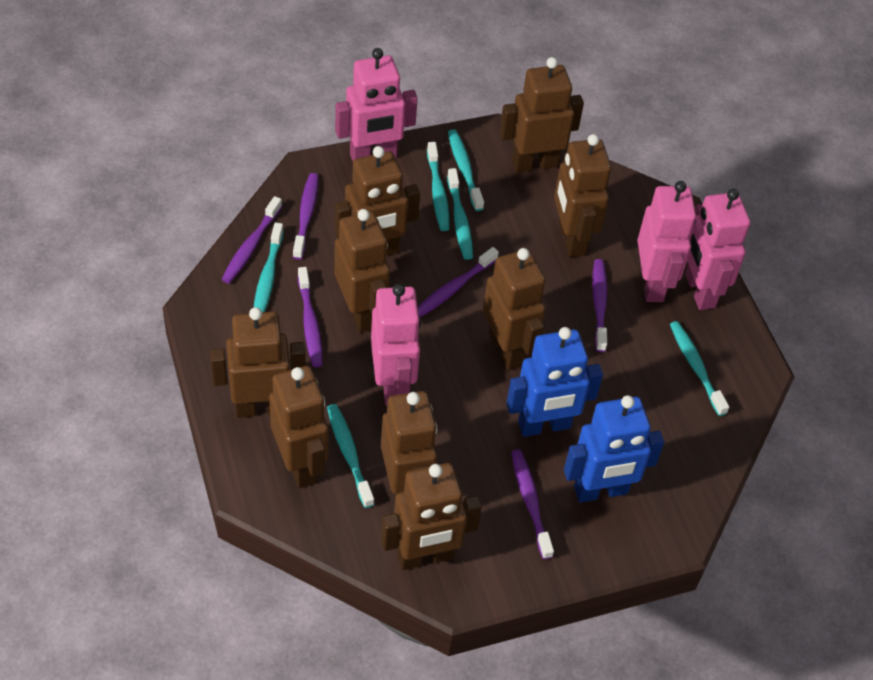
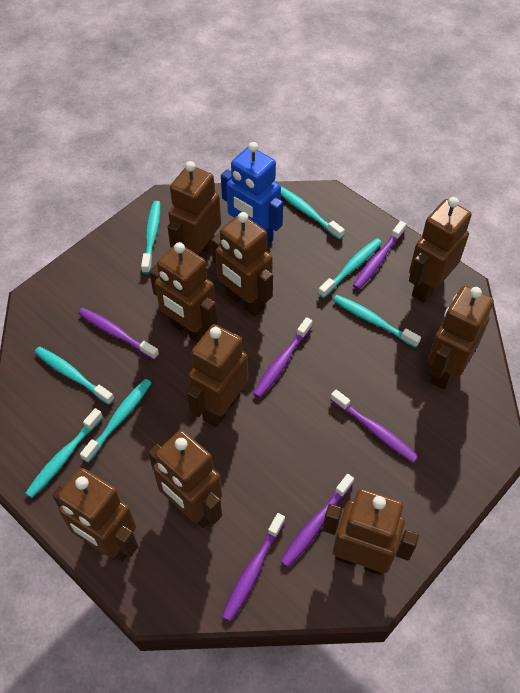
blue robot: 2 -> 1
pink robot: 4 -> 0
turquoise toothbrush: 6 -> 7

